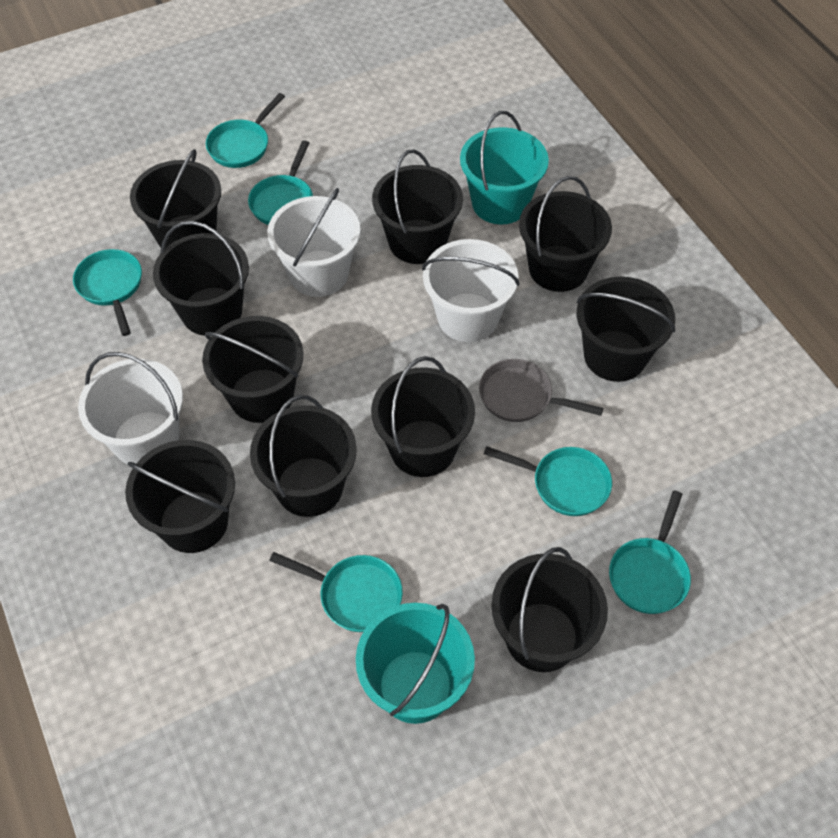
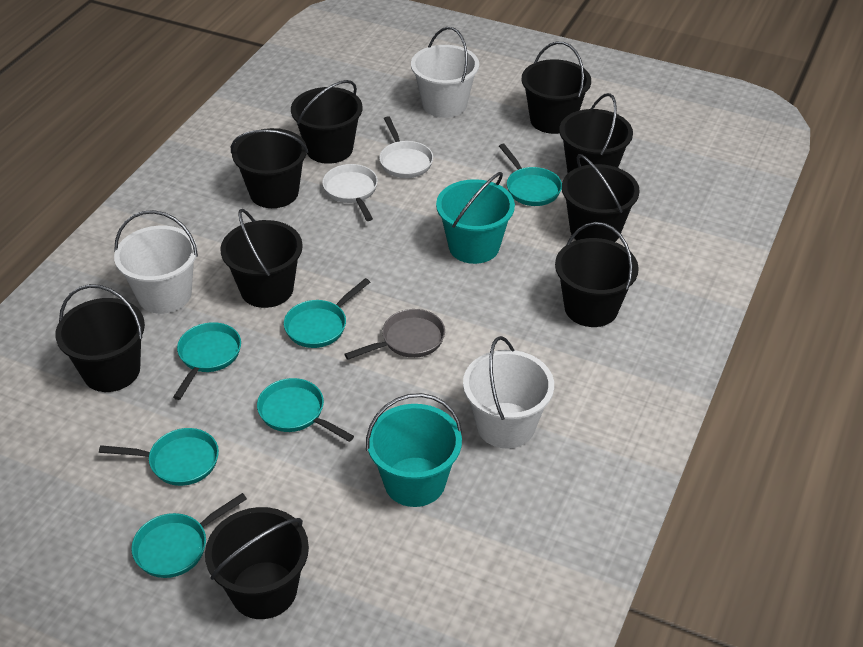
black bucket: 10 -> 9
white pan: 0 -> 2

